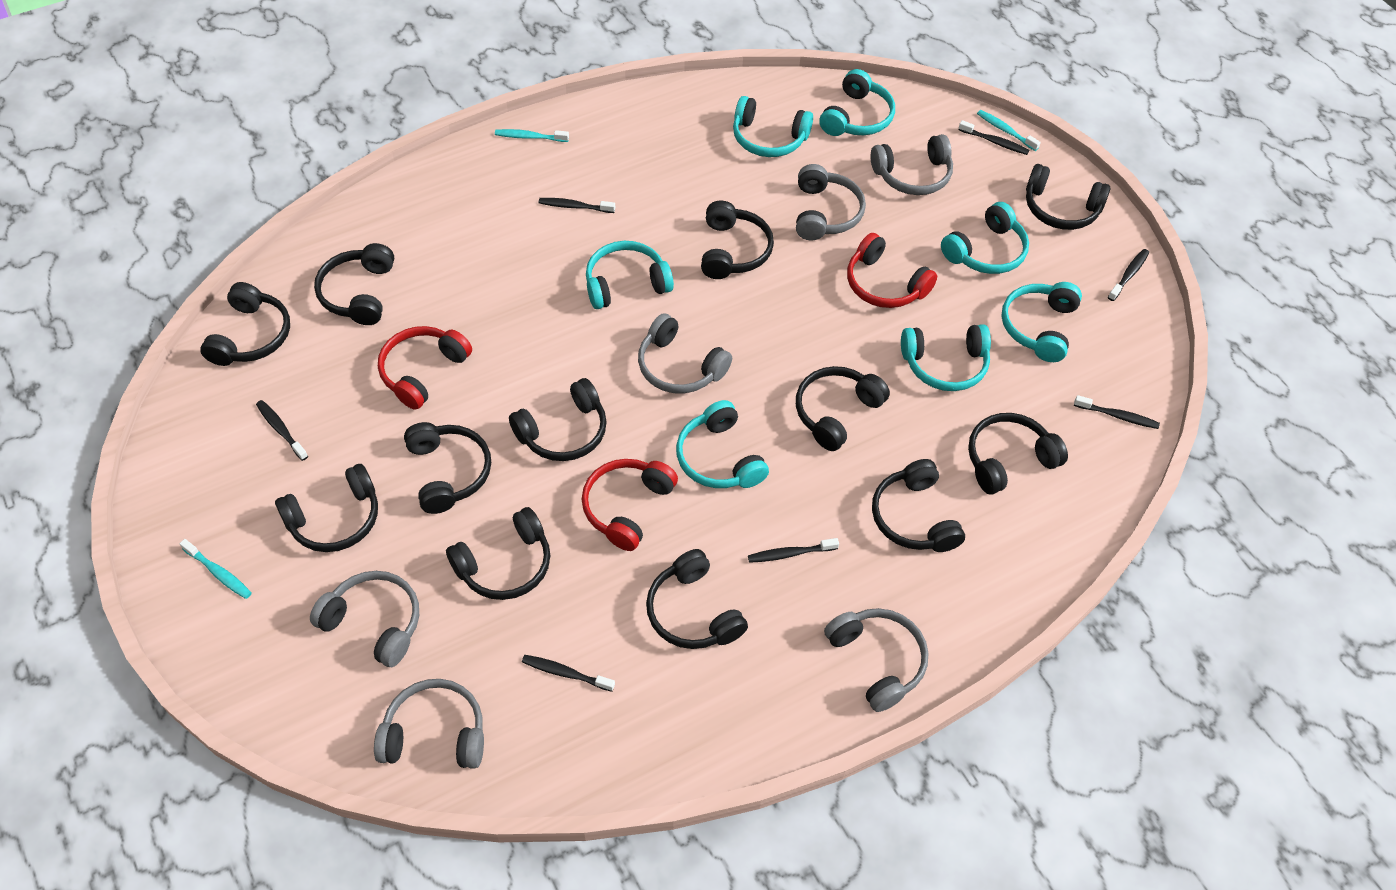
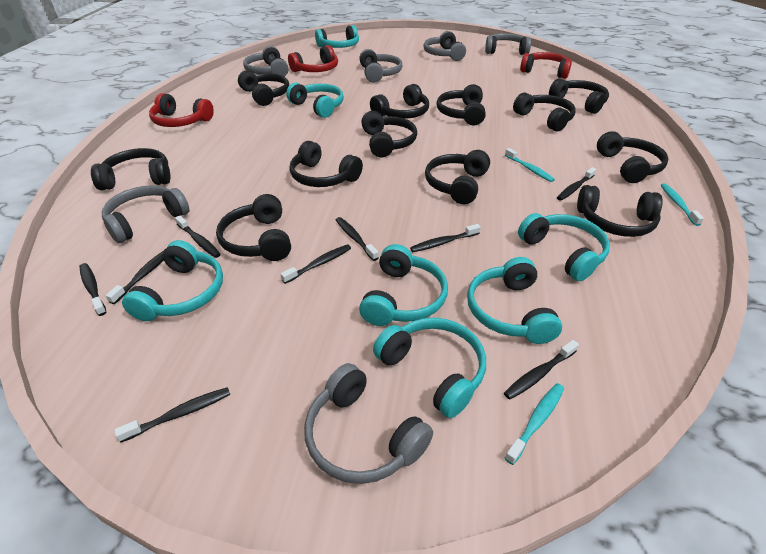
black toothbrush: 7 -> 9

